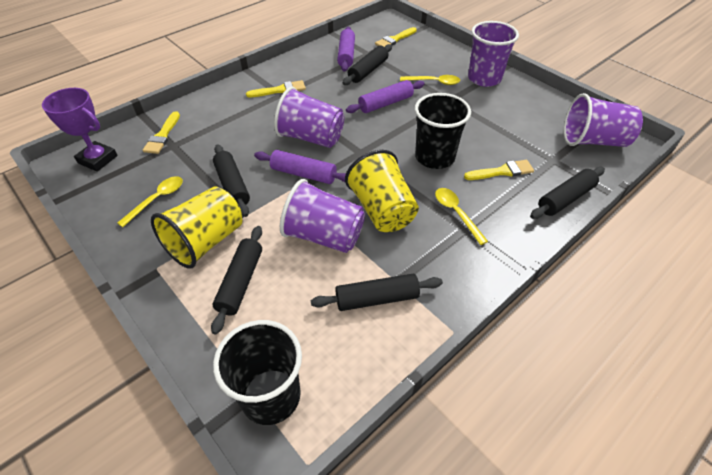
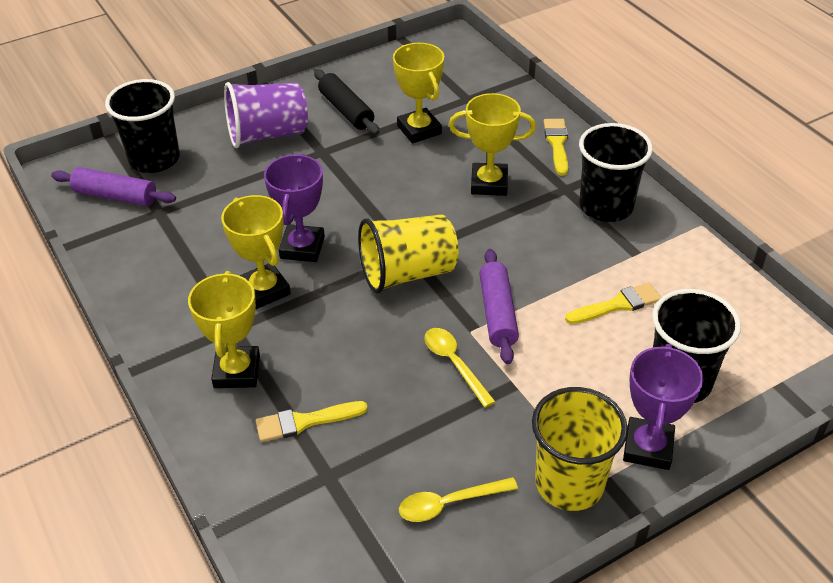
black cup: 2 -> 3
black rolling pin: 5 -> 1
purple cup: 4 -> 1
purple rolling pin: 3 -> 2
purple trophy: 1 -> 2
yellow brush: 4 -> 3
yellow spoon: 3 -> 2
yellow trophy: 0 -> 4

